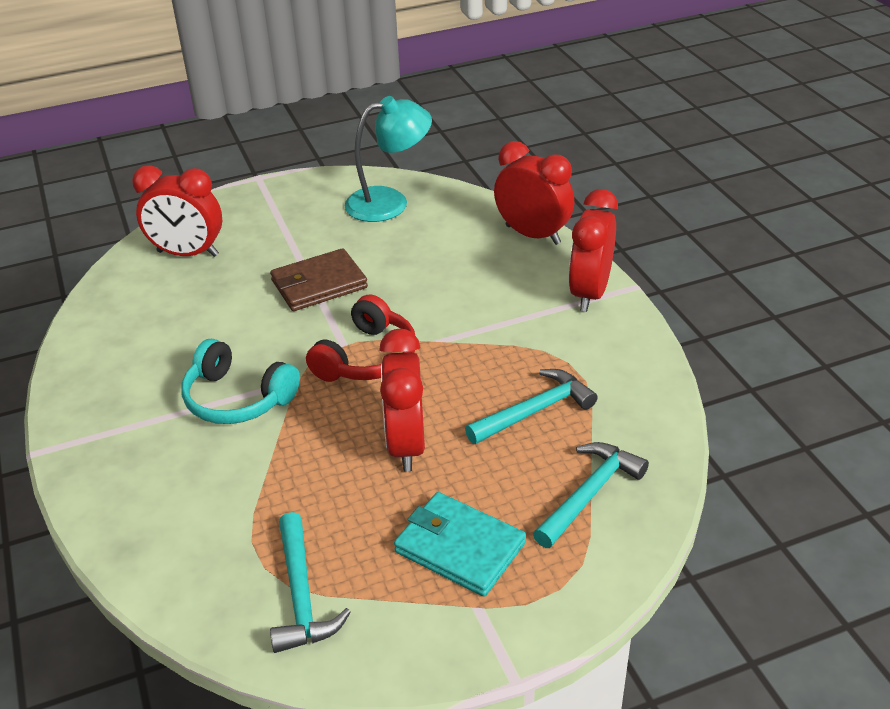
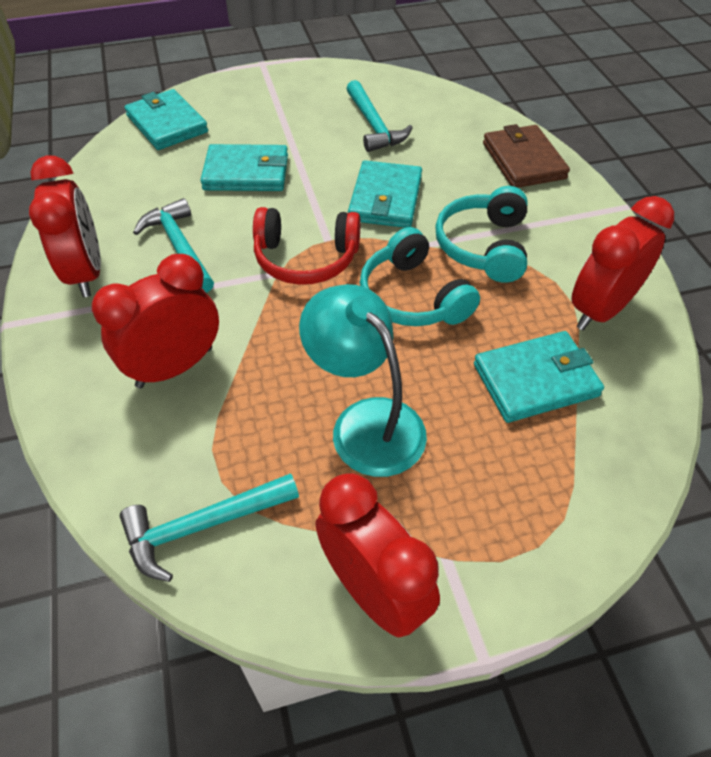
turquoise headphones: 1 -> 2
turquoise wallet: 1 -> 4

